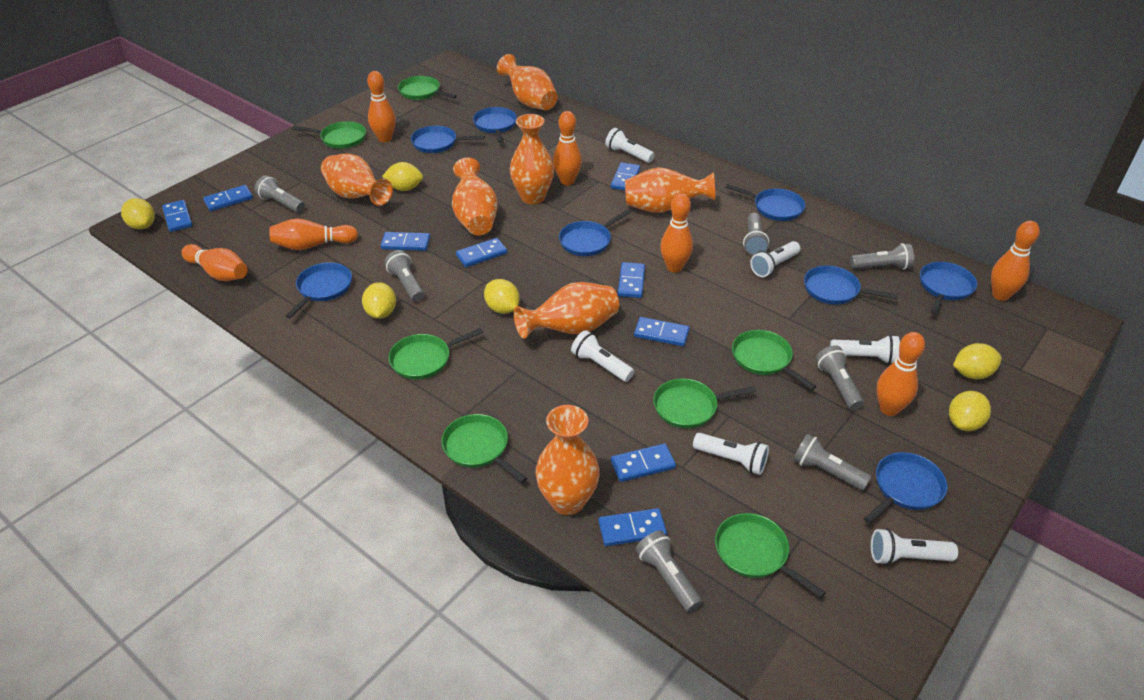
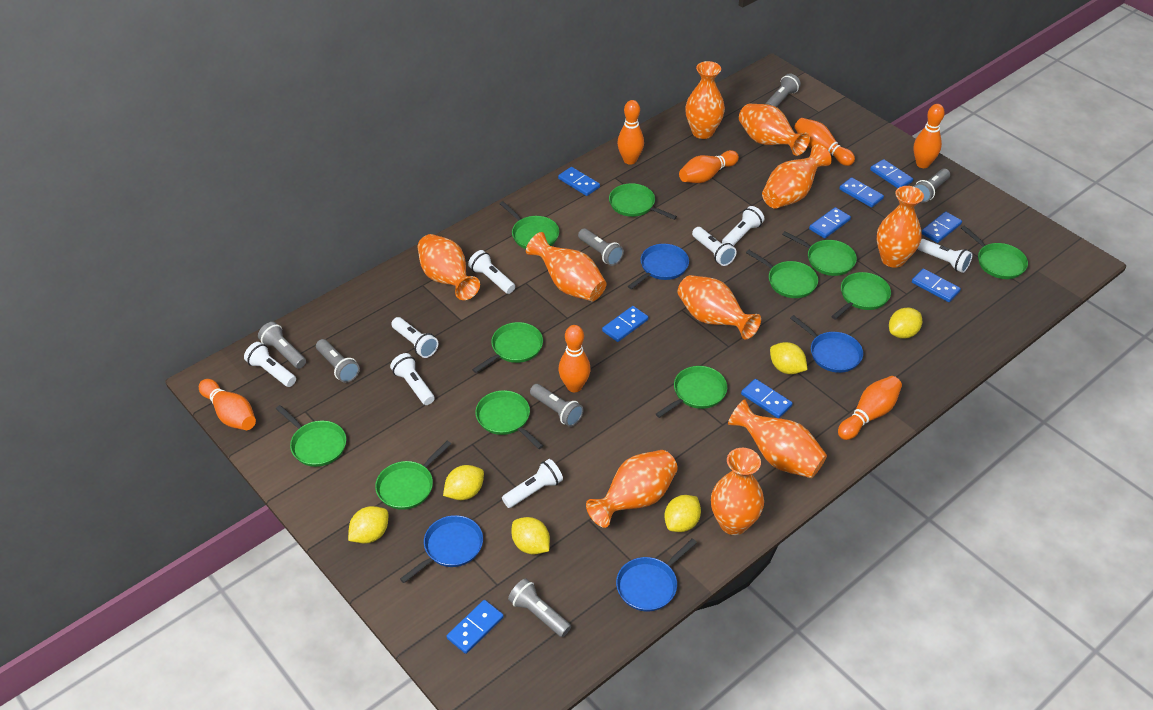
blue pan: 8 -> 4
green pan: 7 -> 11
orange vase: 7 -> 10
white flashlight: 6 -> 8

